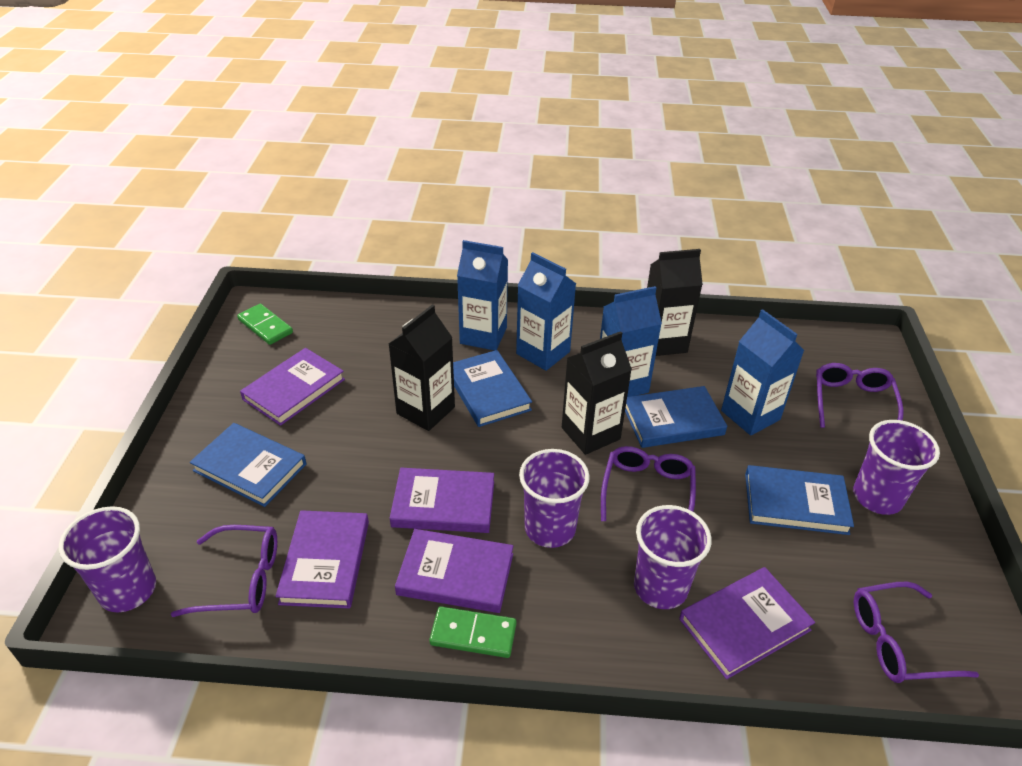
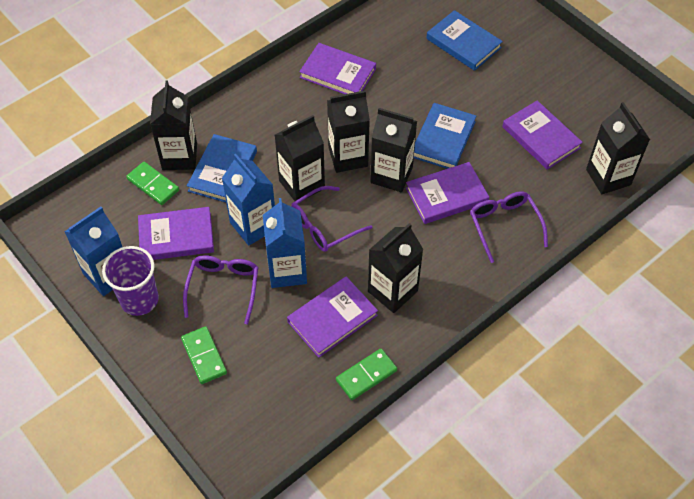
black carton: 3 -> 6
blue book: 4 -> 3
blue carton: 4 -> 3
green domino: 2 -> 3
purple cup: 4 -> 1
purple glasses: 4 -> 3

